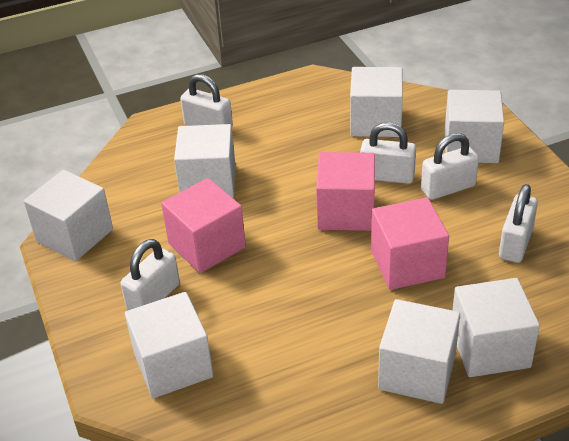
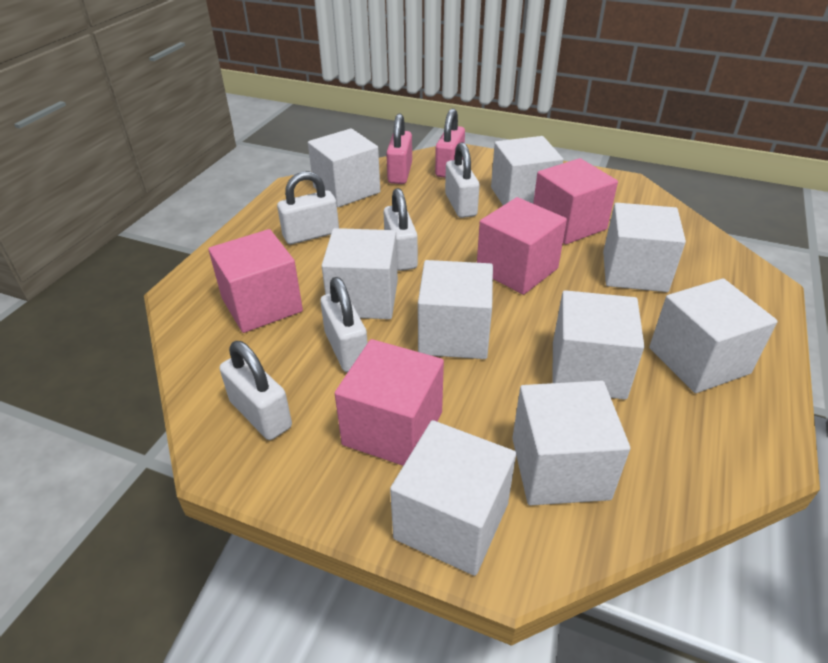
pink cube: 3 -> 4
pink padlock: 0 -> 2
white cube: 7 -> 9

